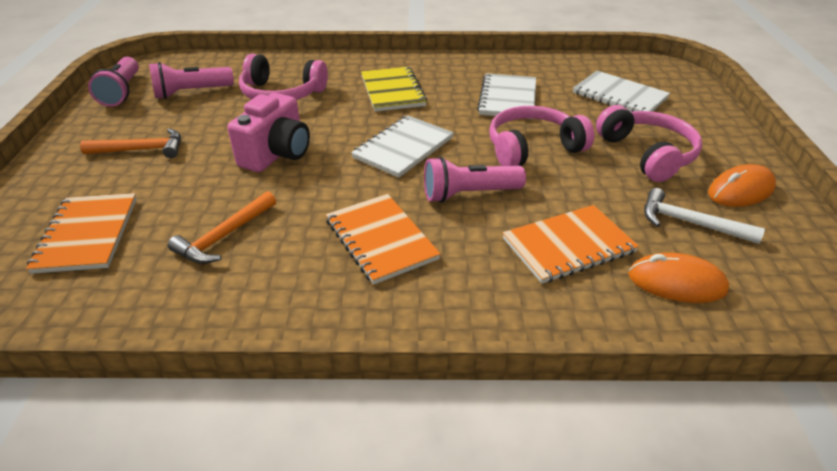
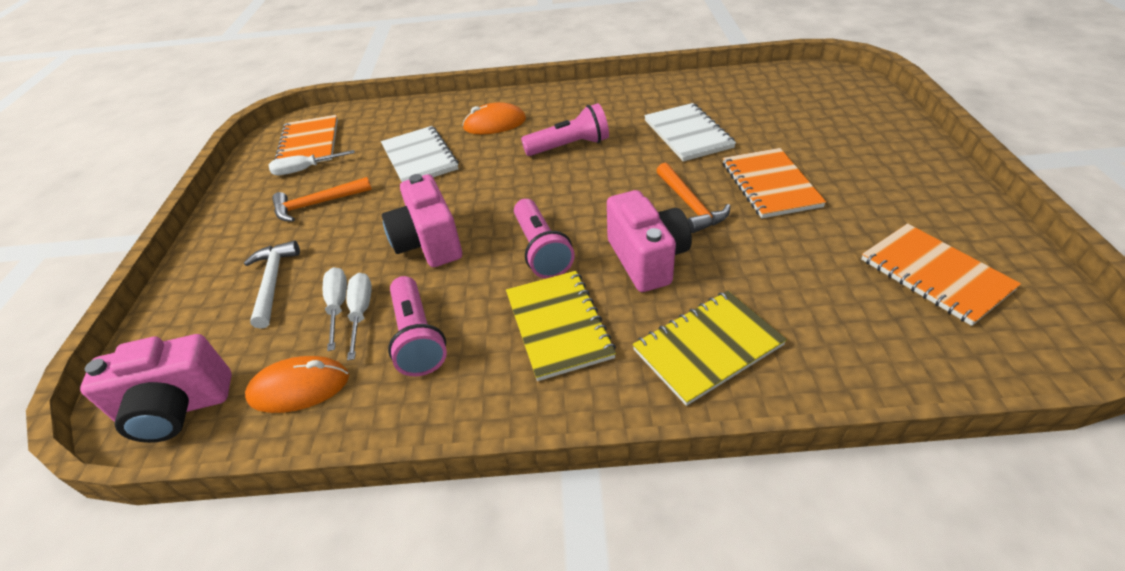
pink camera: 1 -> 3
pink headphones: 3 -> 0
white notebook: 3 -> 2
white screwdriver: 0 -> 3
yellow notebook: 1 -> 2

